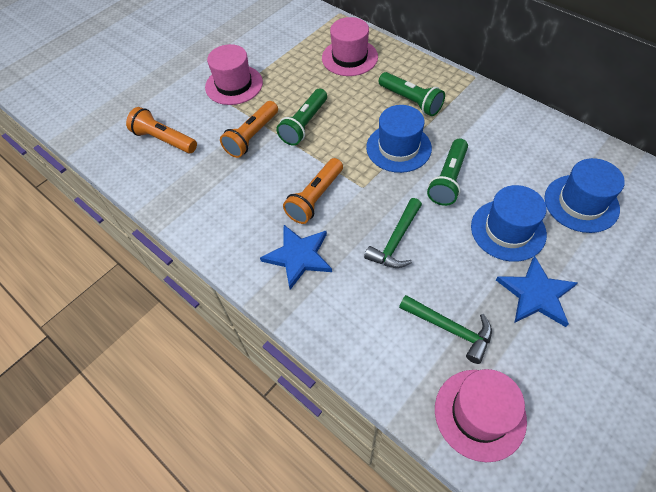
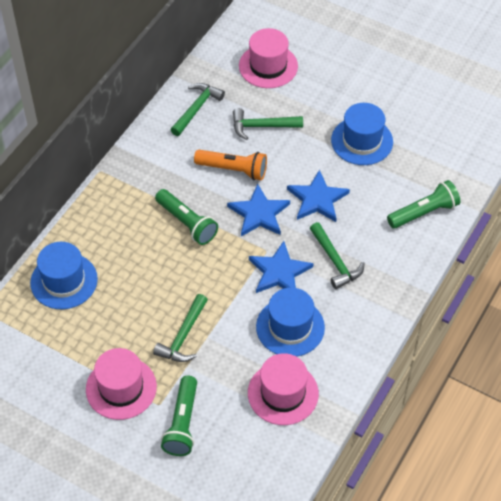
blue star: 2 -> 3
green hammer: 2 -> 4
orange flashlight: 3 -> 1

